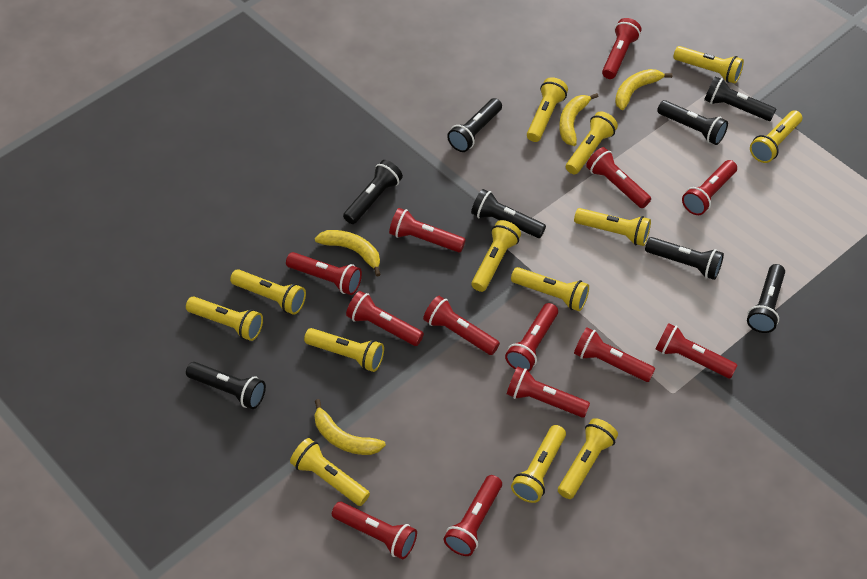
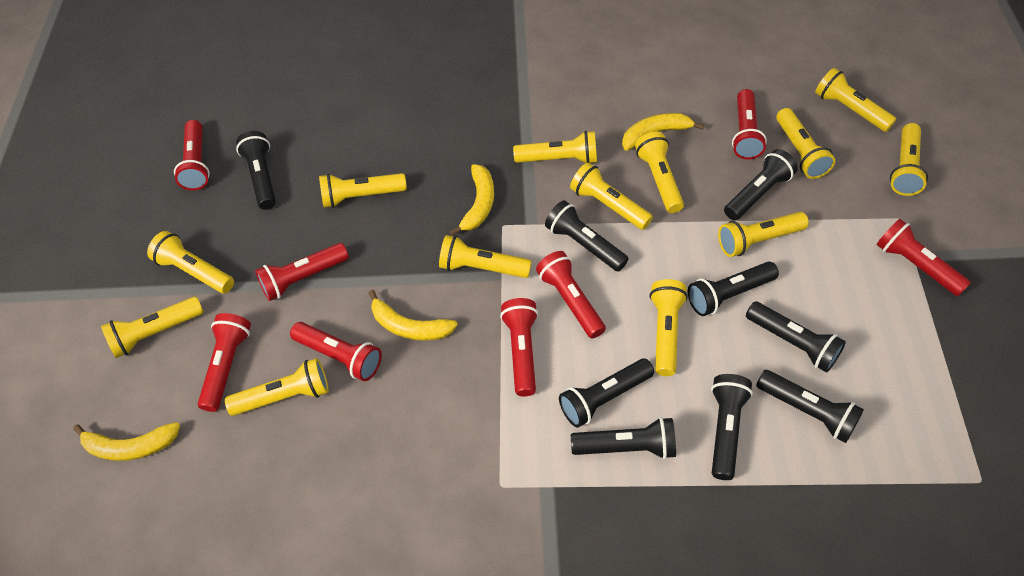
black flashlight: 8 -> 9
red flashlight: 13 -> 8

